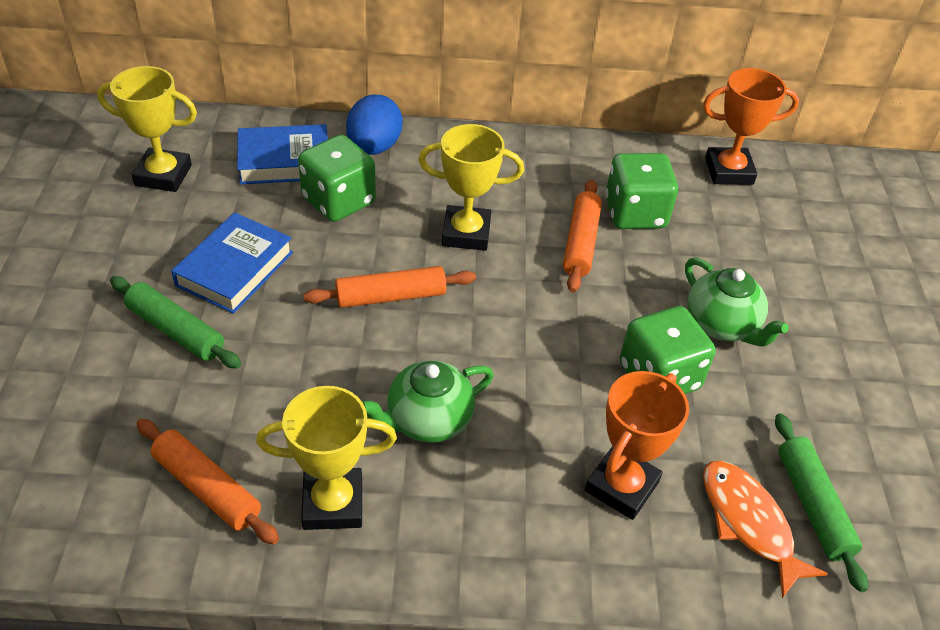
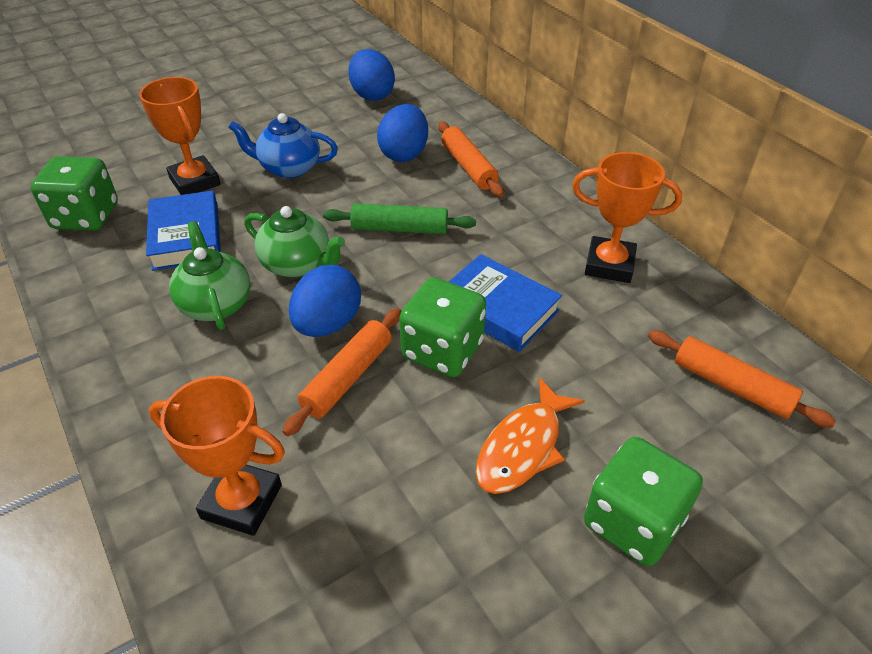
blue egg: 1 -> 3
blue teapot: 0 -> 1
green rolling pin: 2 -> 1
orange trophy: 2 -> 3
yellow trophy: 3 -> 0

